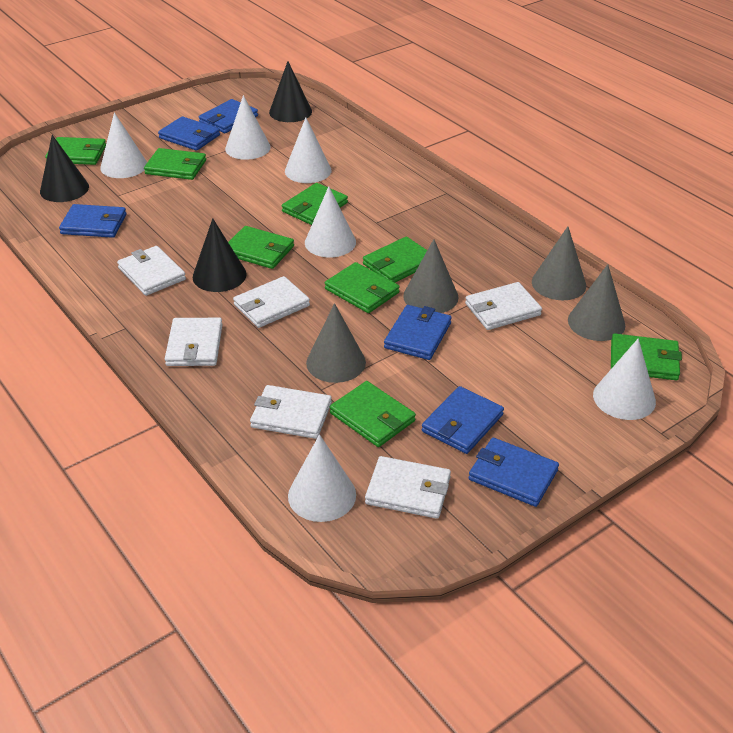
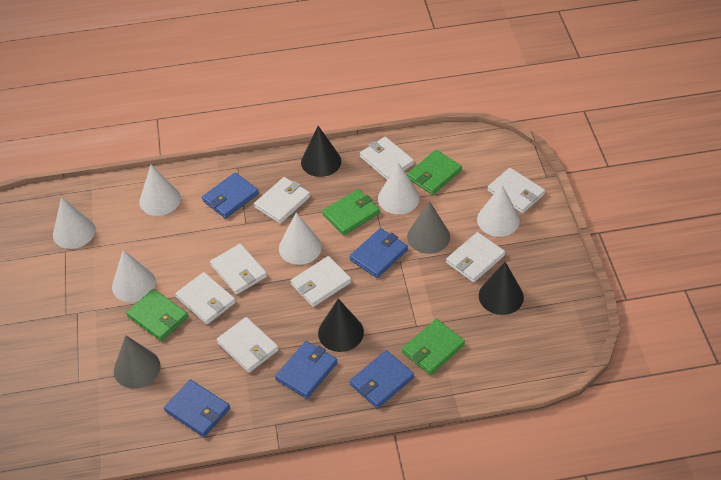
blue wallet: 6 -> 5
green wallet: 8 -> 4
grey cone: 4 -> 2
white wallet: 6 -> 8

